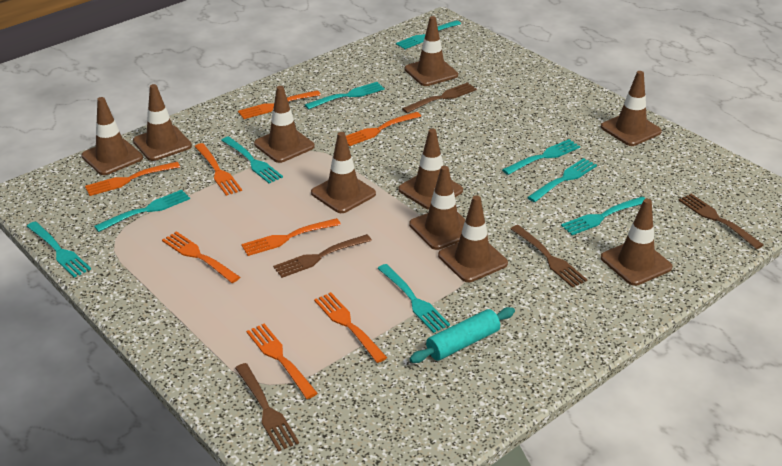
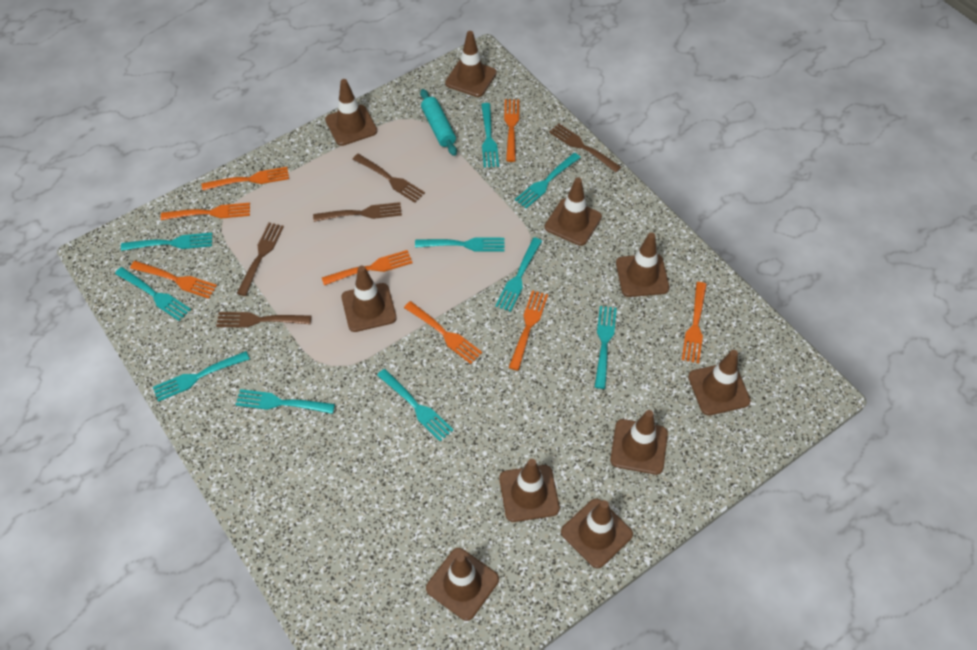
turquoise fork: 9 -> 10

